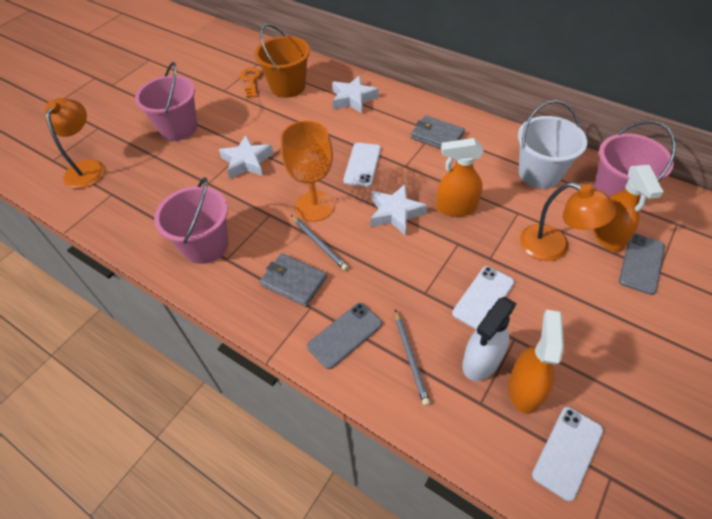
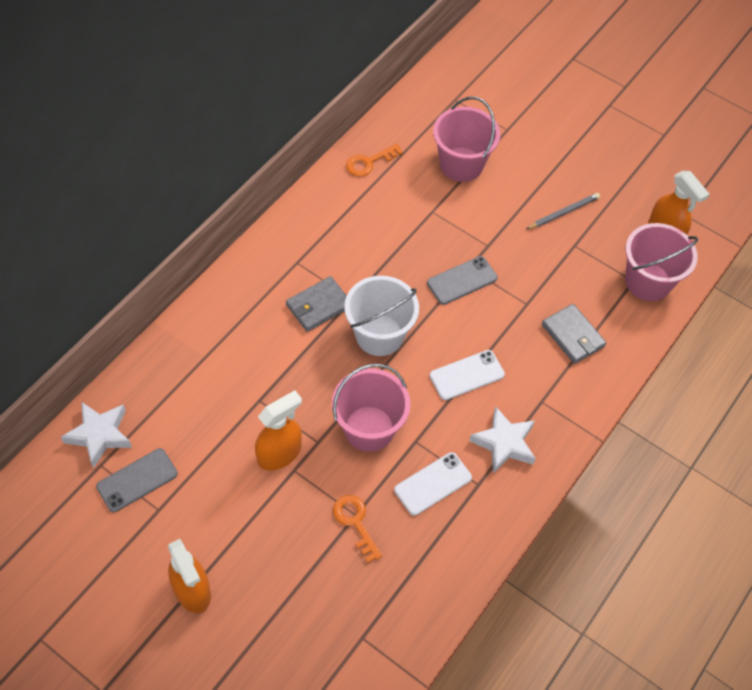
grey pencil: 2 -> 1
orange bucket: 1 -> 0
orange goblet: 1 -> 0
orange key: 1 -> 2
orange lamp: 2 -> 0
white phone: 3 -> 2
white spray bottle: 1 -> 0
white star: 3 -> 2

